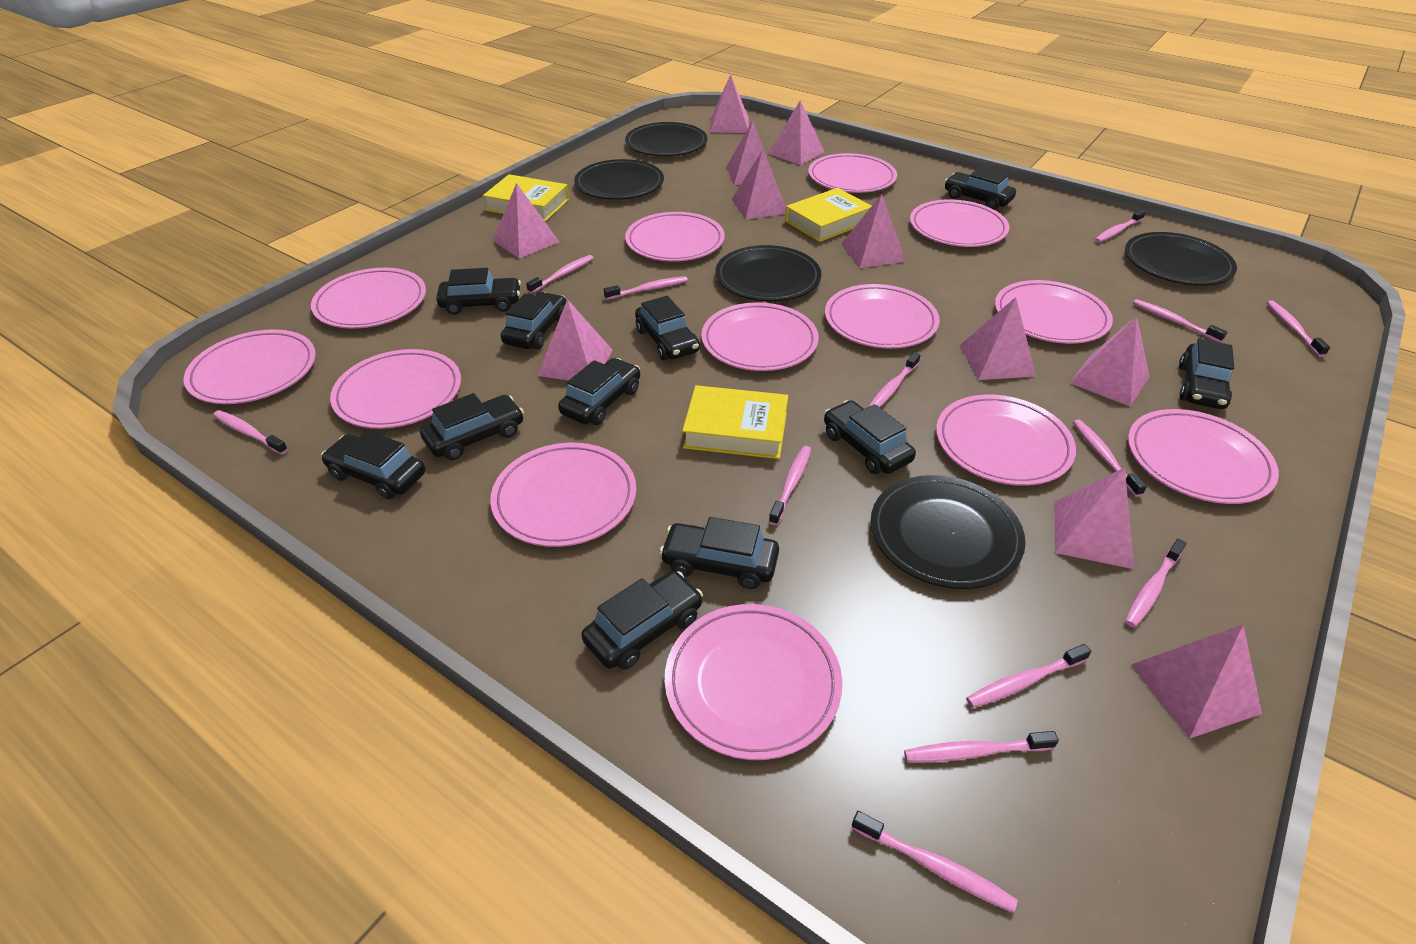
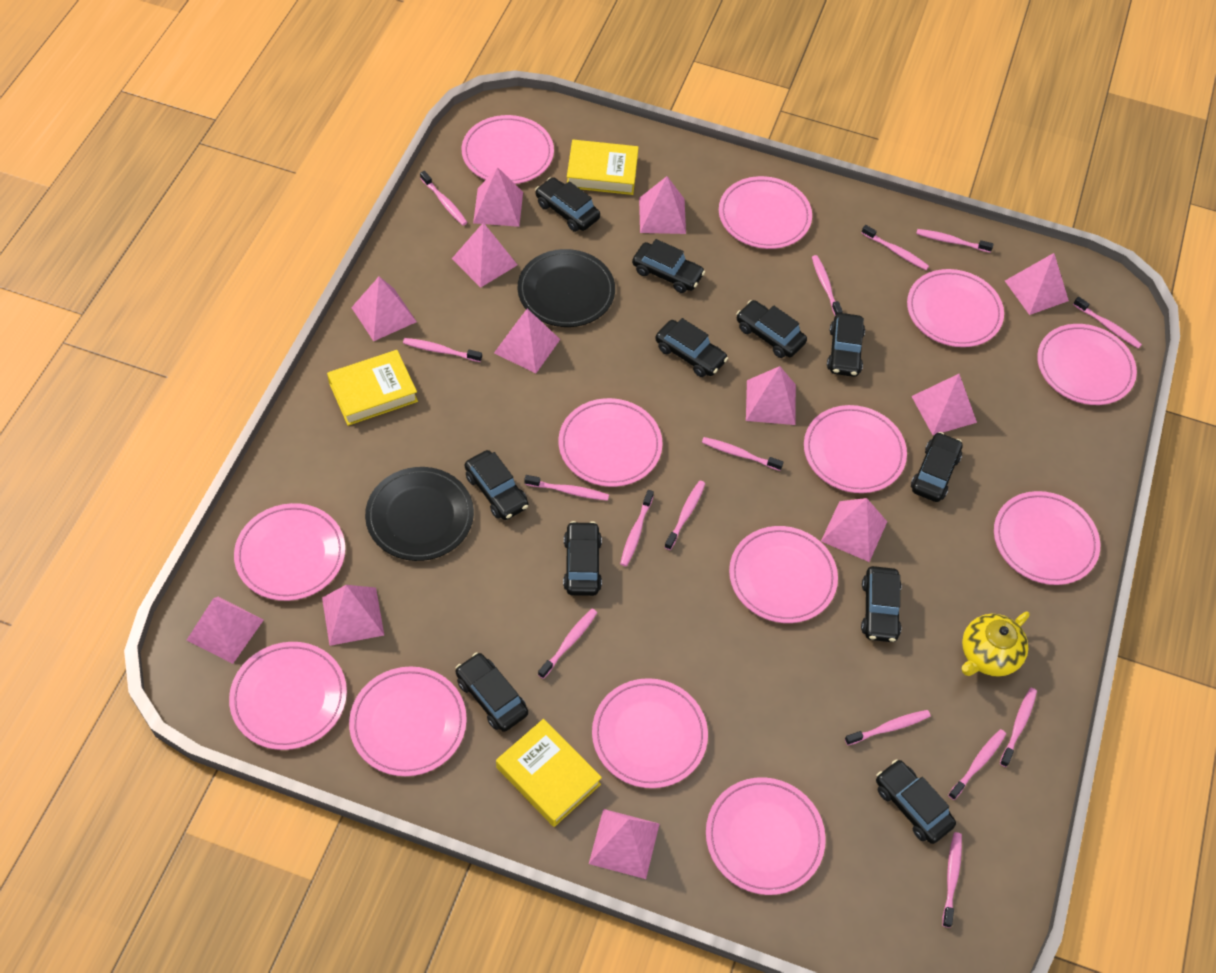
black plate: 5 -> 2
pink pyramid: 11 -> 12
pink toothbrush: 13 -> 15
yellow teapot: 0 -> 1

